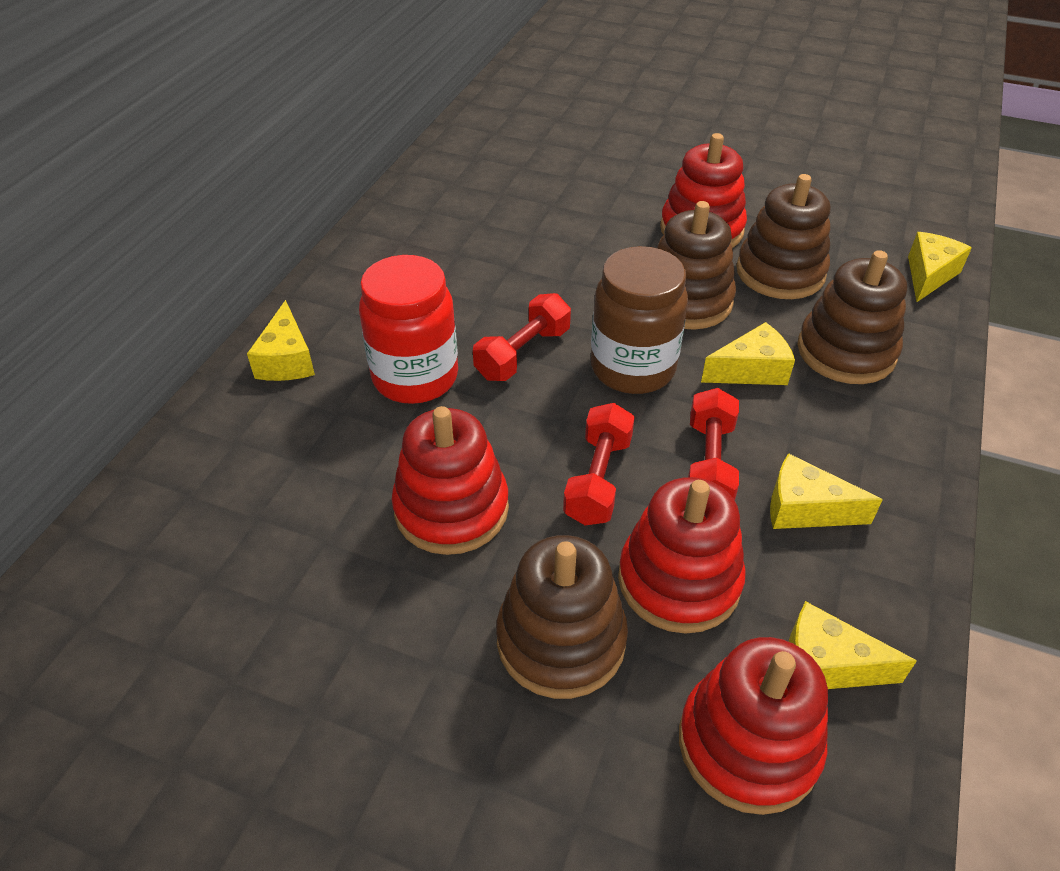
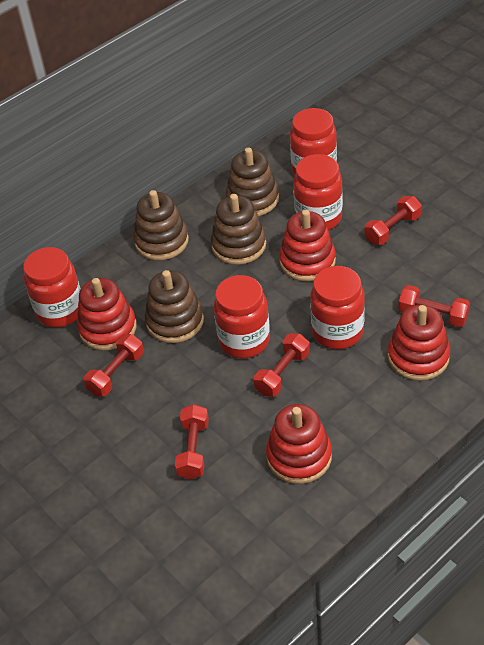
brown jar: 1 -> 0
red dumbbell: 3 -> 5
red jar: 1 -> 5
yellow cheese: 5 -> 0

